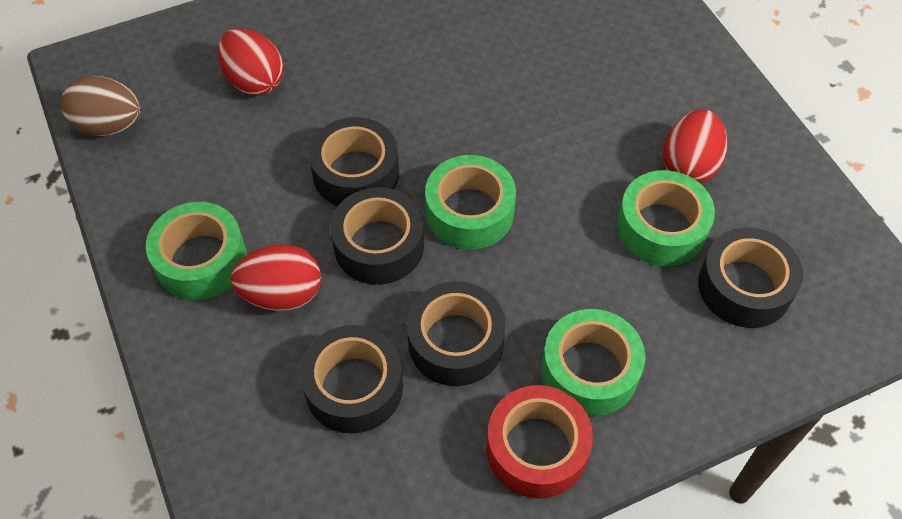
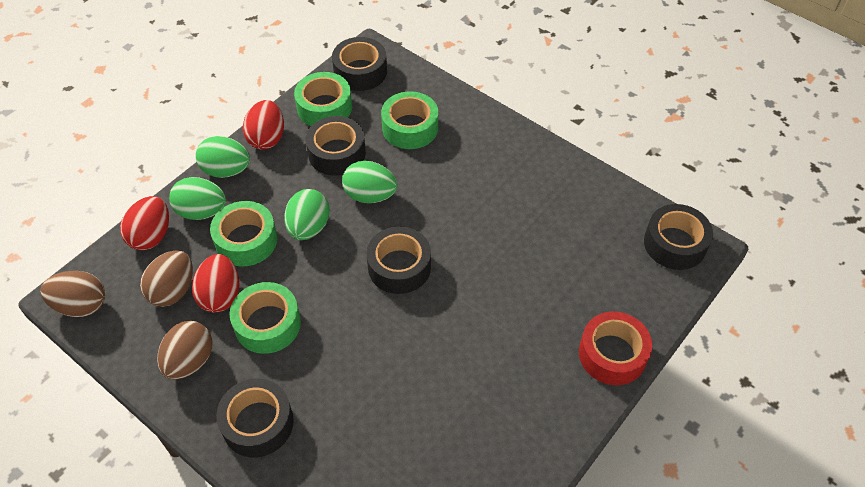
brown egg: 1 -> 3
green egg: 0 -> 4

